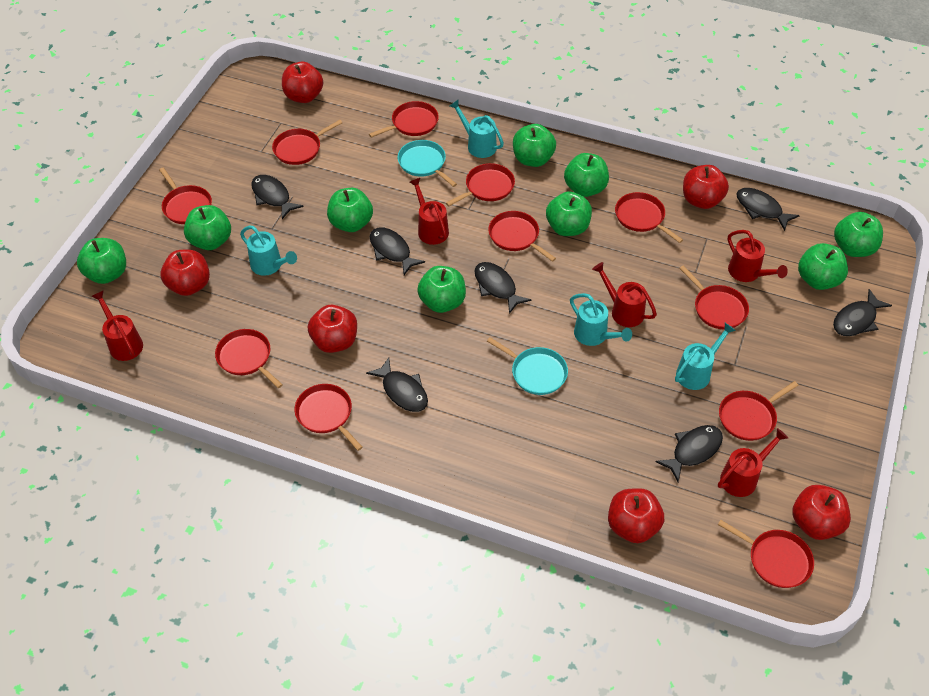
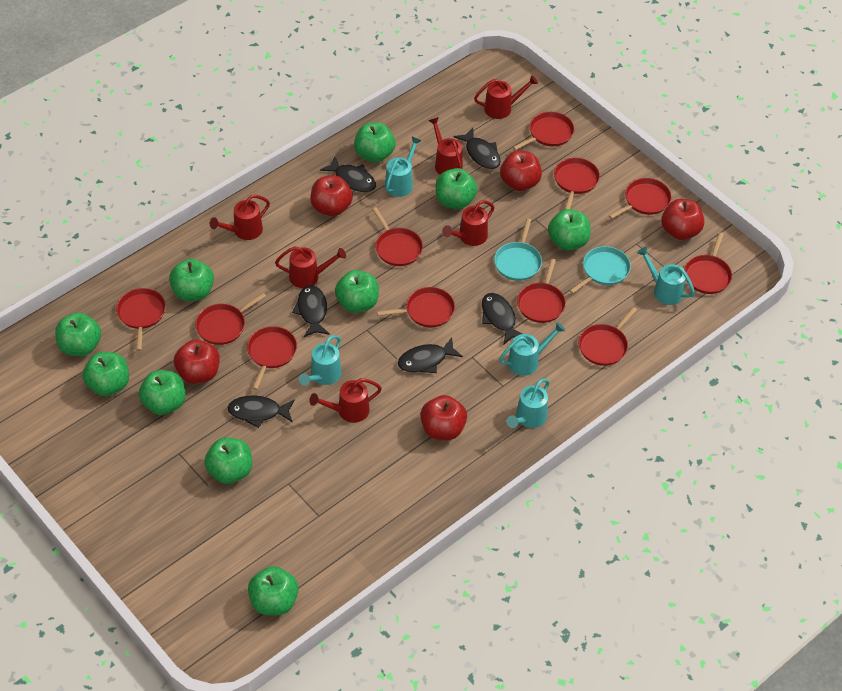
black fish: 7 -> 6
green apple: 9 -> 10
red apple: 6 -> 5
red watering can: 5 -> 6
turquoise watering can: 4 -> 5

